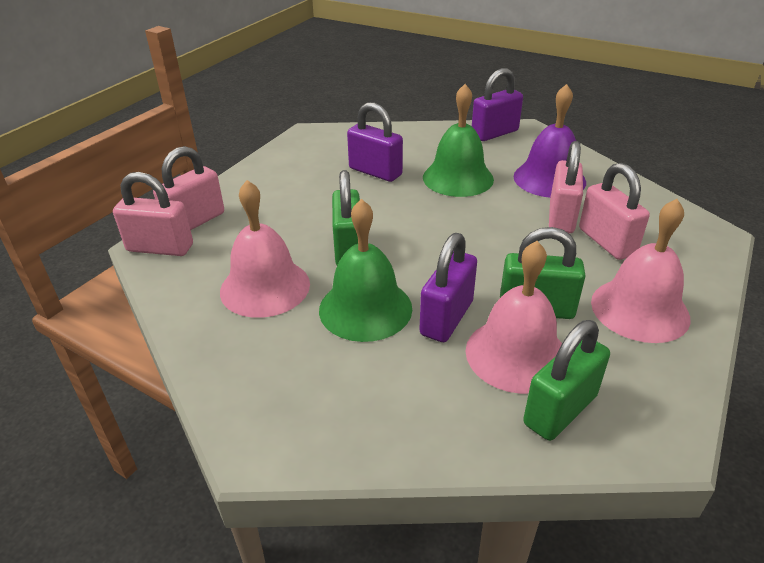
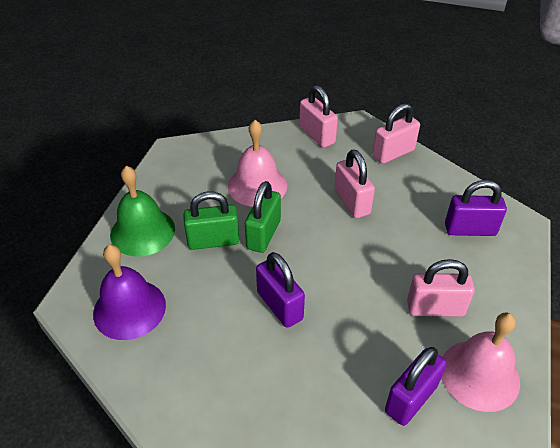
green bell: 2 -> 1
green padlock: 3 -> 2
pink bell: 3 -> 2

